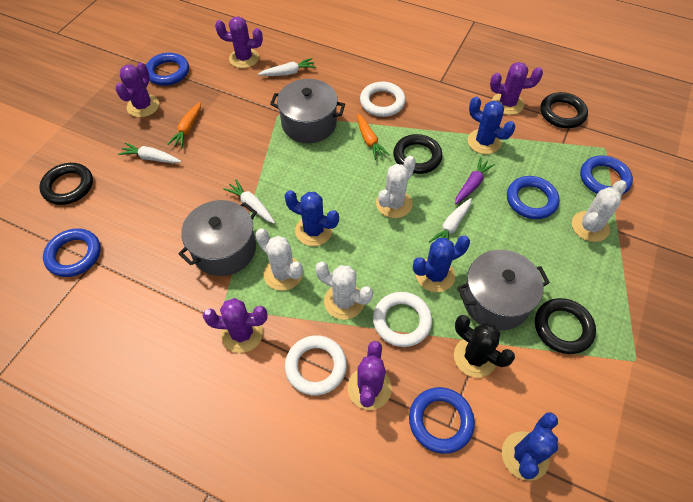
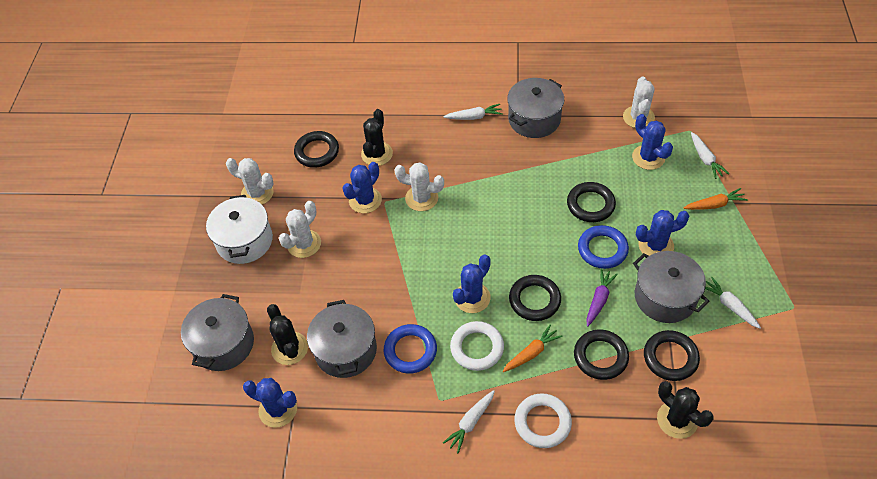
black cactus: 1 -> 3
black ring: 4 -> 5
blue cactus: 4 -> 5
blue ring: 5 -> 2
grey pot: 3 -> 4
purple cactus: 5 -> 0
white pot: 0 -> 1
white ring: 3 -> 2

